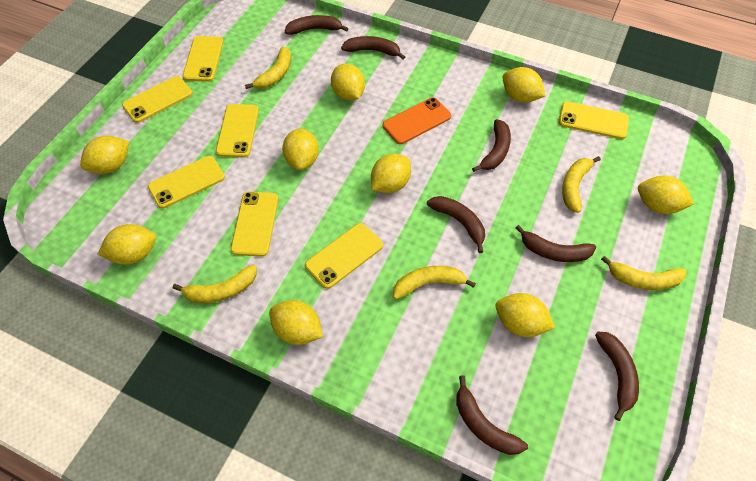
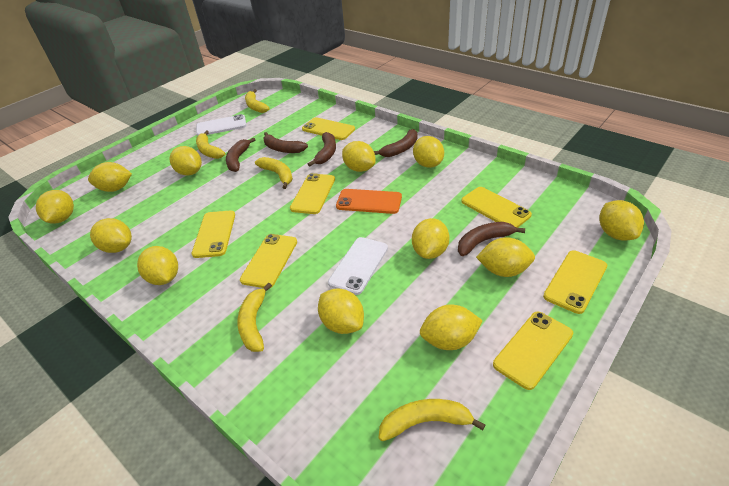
brown banana: 7 -> 5
white phone: 0 -> 2
yellow lemon: 9 -> 12

